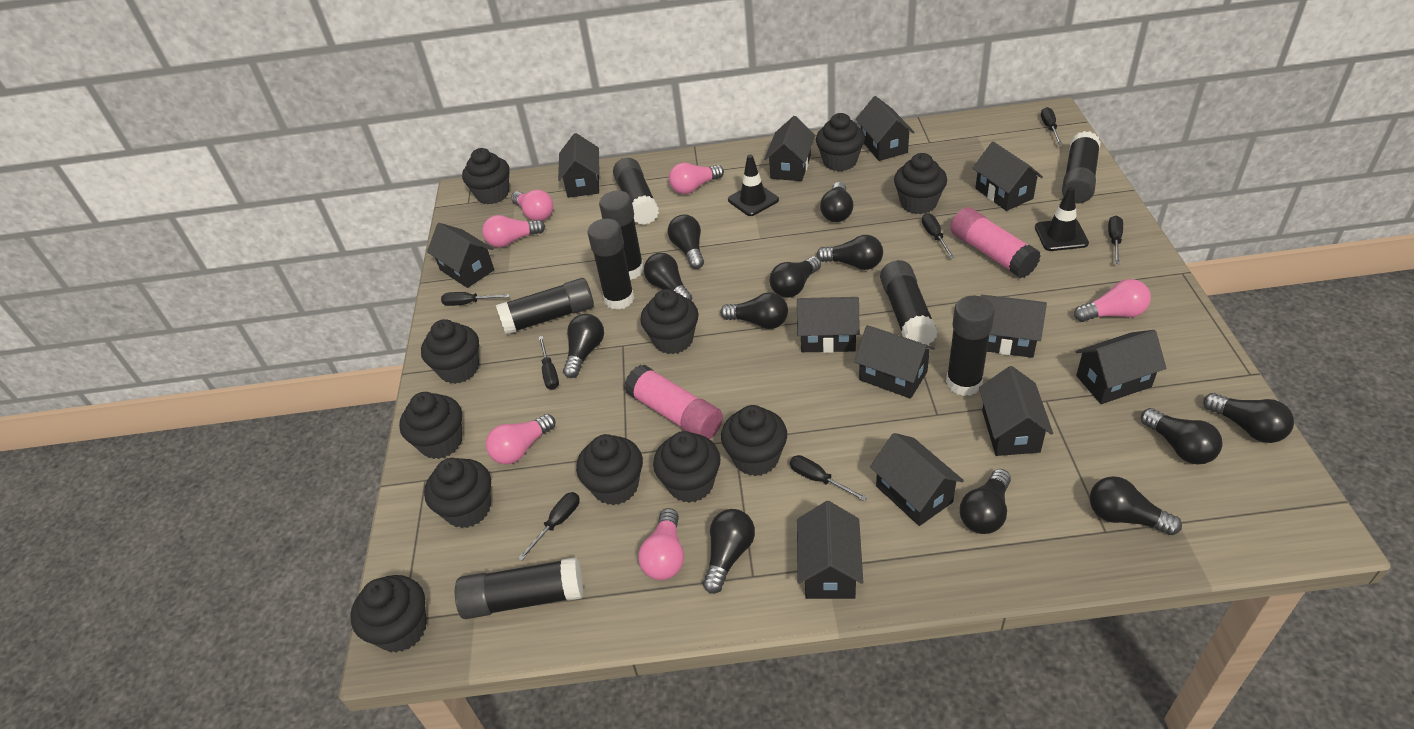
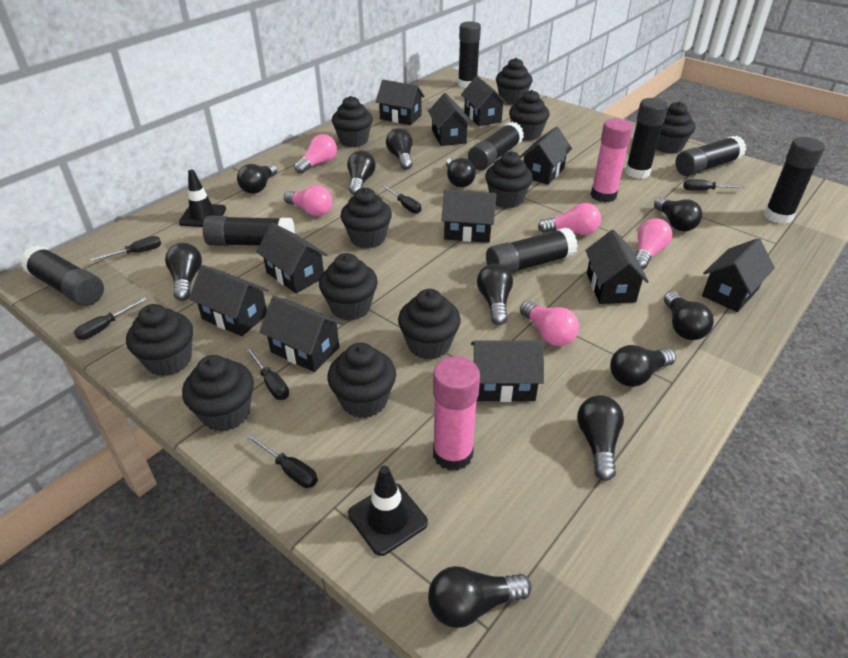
black house: 12 -> 11
black light bulb: 12 -> 11
black screwdriver: 7 -> 6
pink light bulb: 6 -> 5

